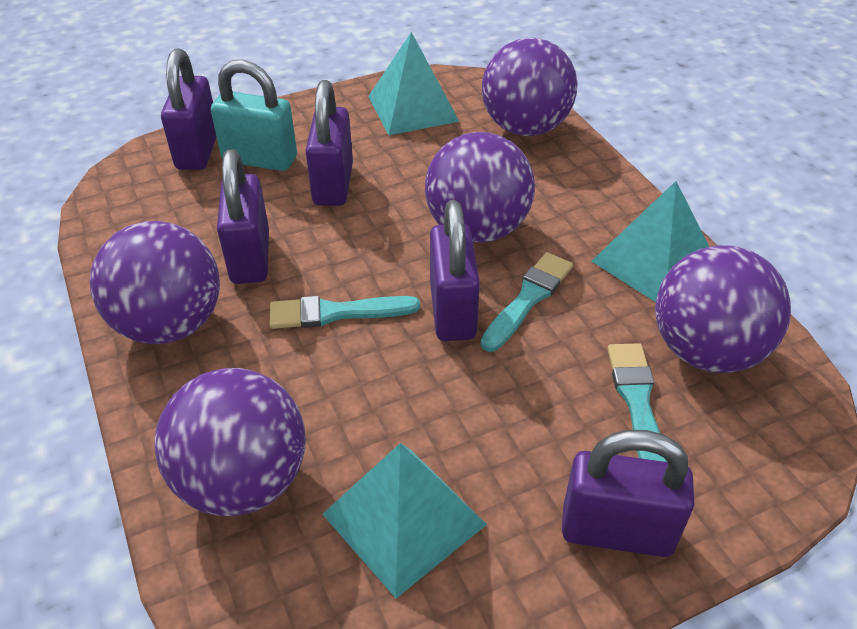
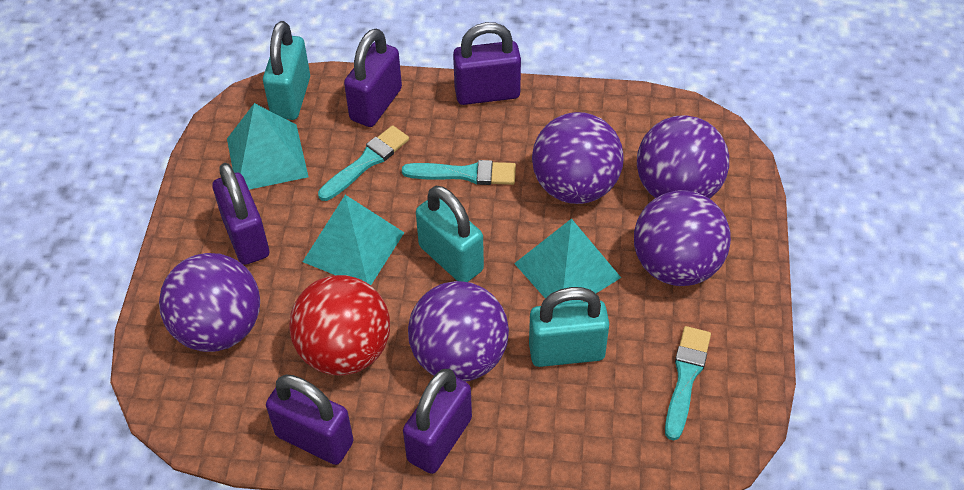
red ball: 0 -> 1
turquoise padlock: 1 -> 3

